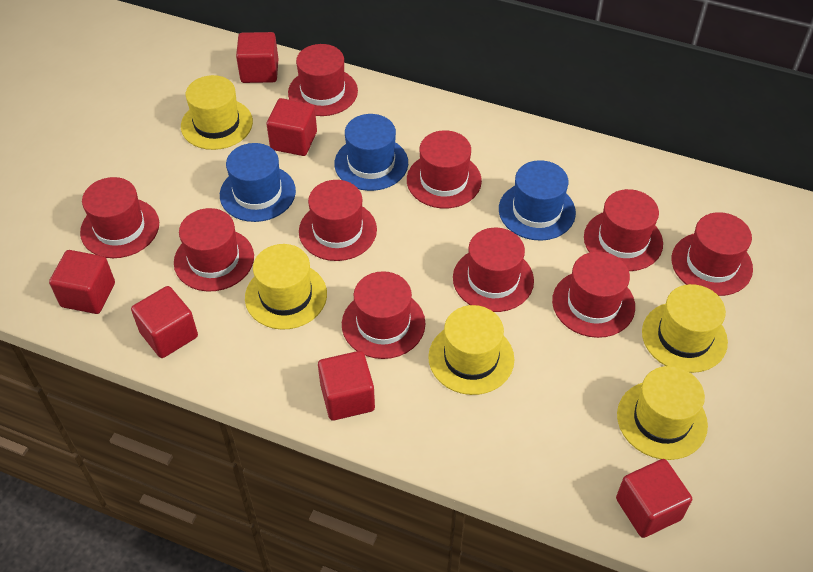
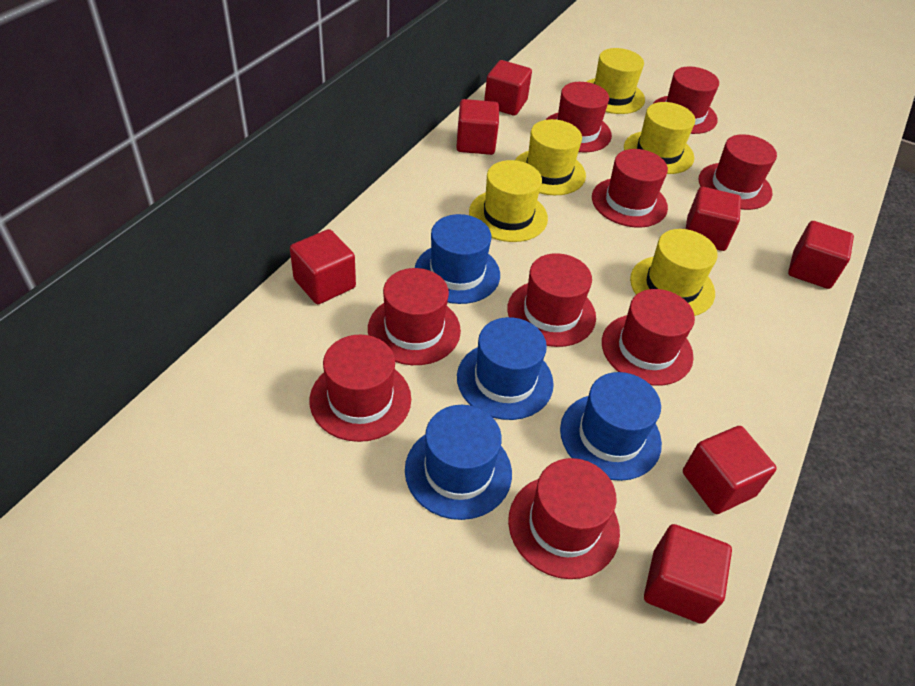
blue hat: 3 -> 4
red cube: 6 -> 7
red hat: 10 -> 9

